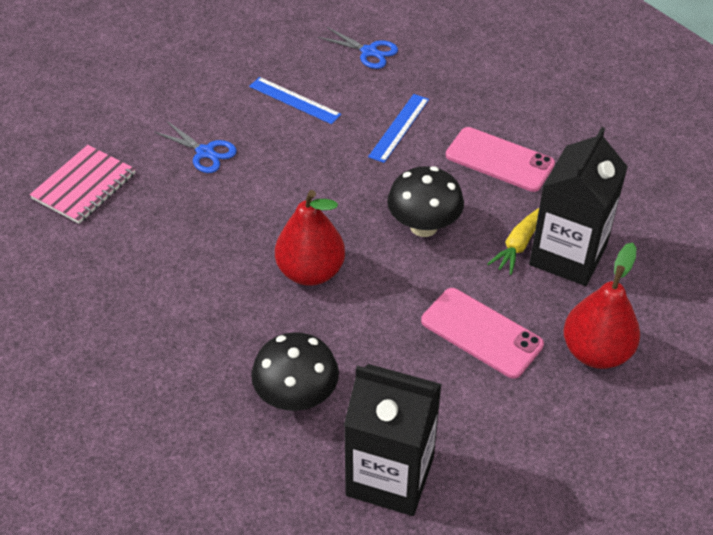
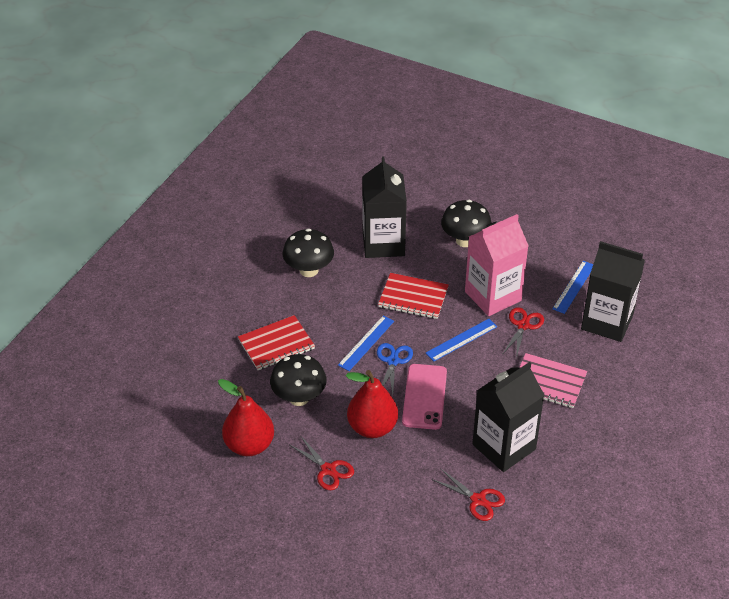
black carton: 2 -> 3
black mushroom: 2 -> 3
blue ruler: 2 -> 3
blue scissors: 2 -> 1
pink carton: 0 -> 1
pink phone: 2 -> 1
red notebook: 0 -> 2
red scissors: 0 -> 3
yellow carrot: 1 -> 0

